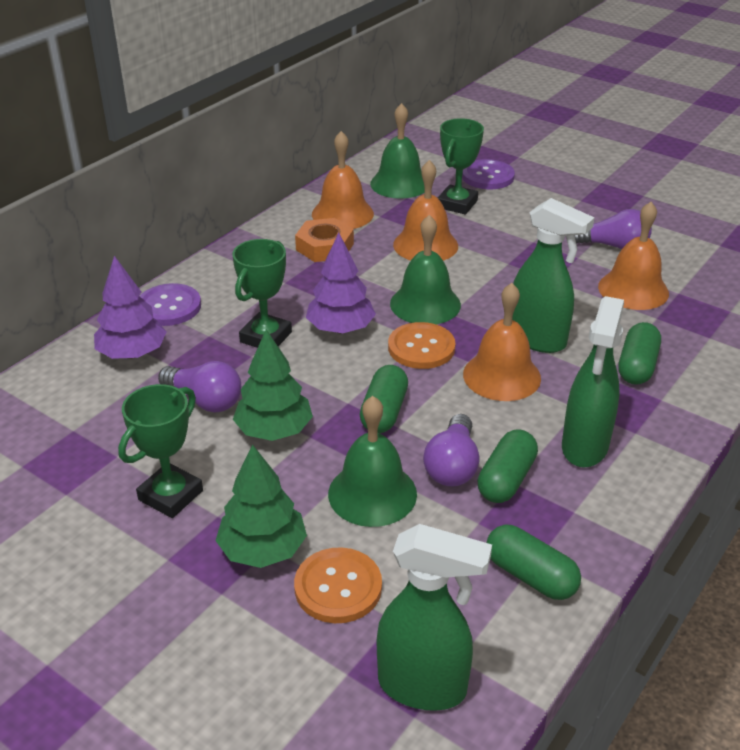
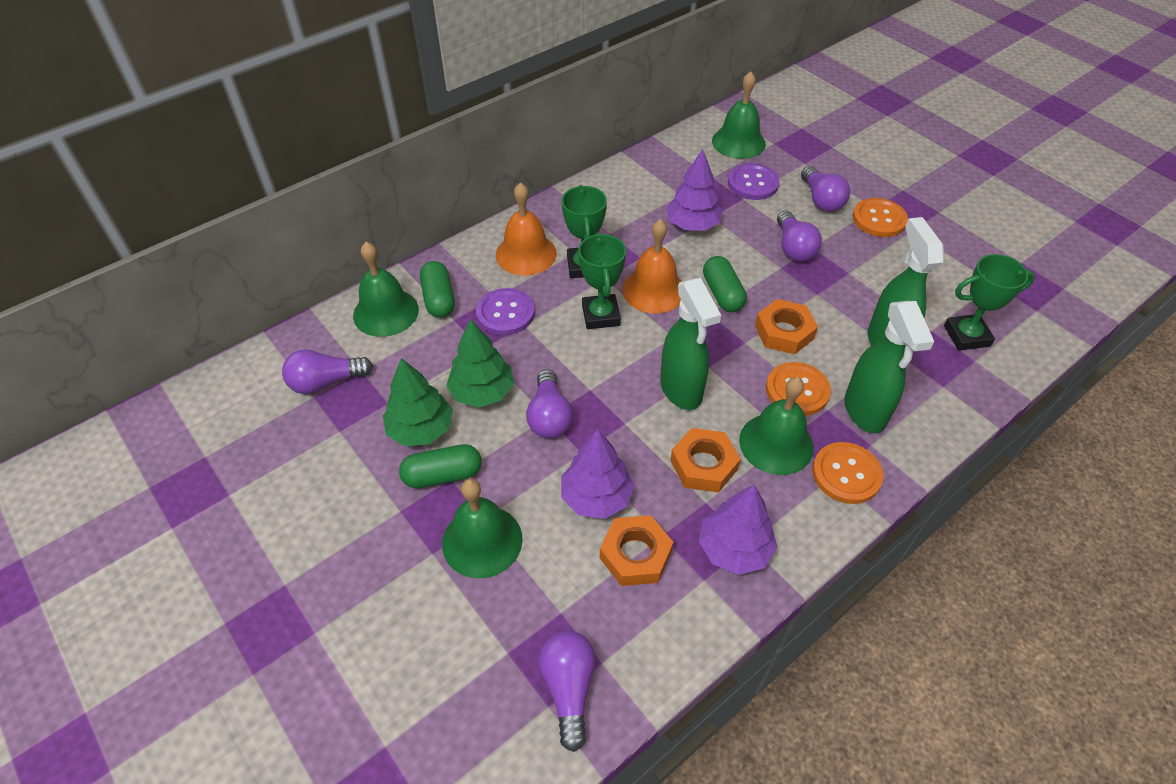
green bell: 3 -> 4
green capsule: 4 -> 3
orange bell: 4 -> 2
orange button: 2 -> 3
orange nut: 1 -> 3
purple light bulb: 3 -> 5
purple tree: 2 -> 3

